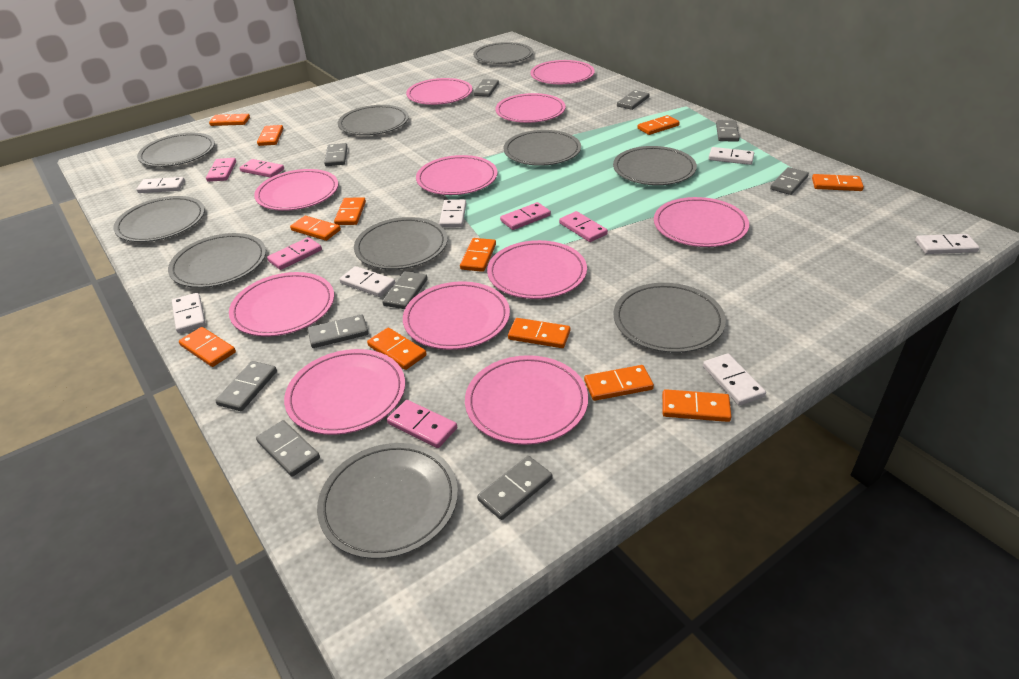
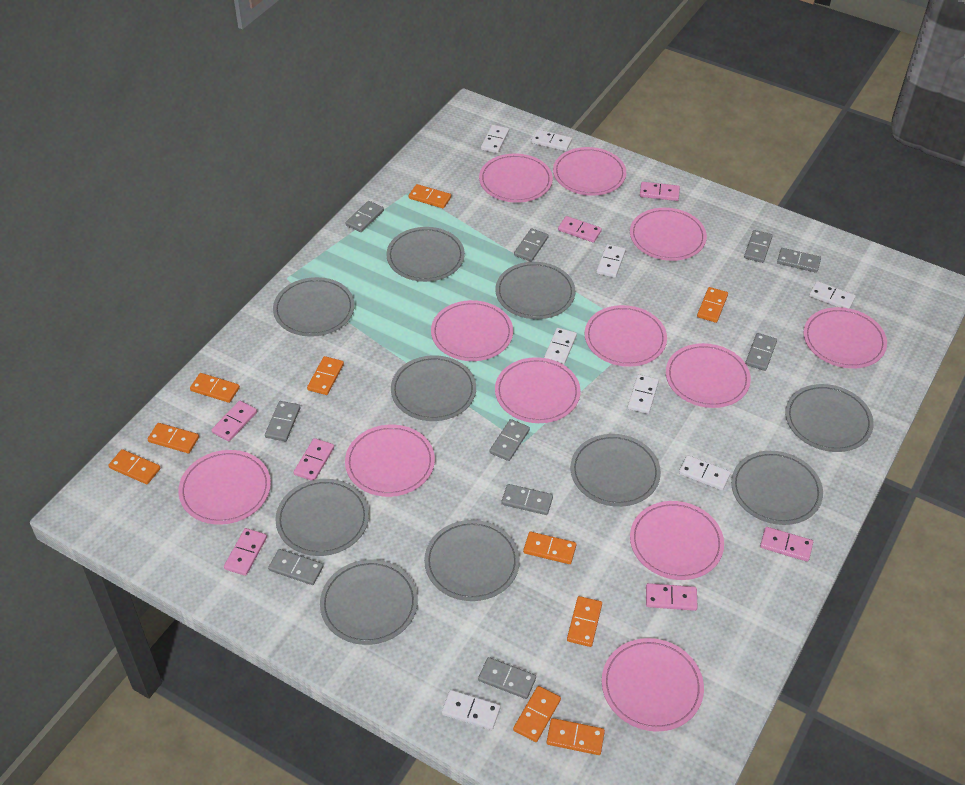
orange domino: 12 -> 10
pink domino: 6 -> 7
pink plate: 11 -> 12
white domino: 7 -> 8

